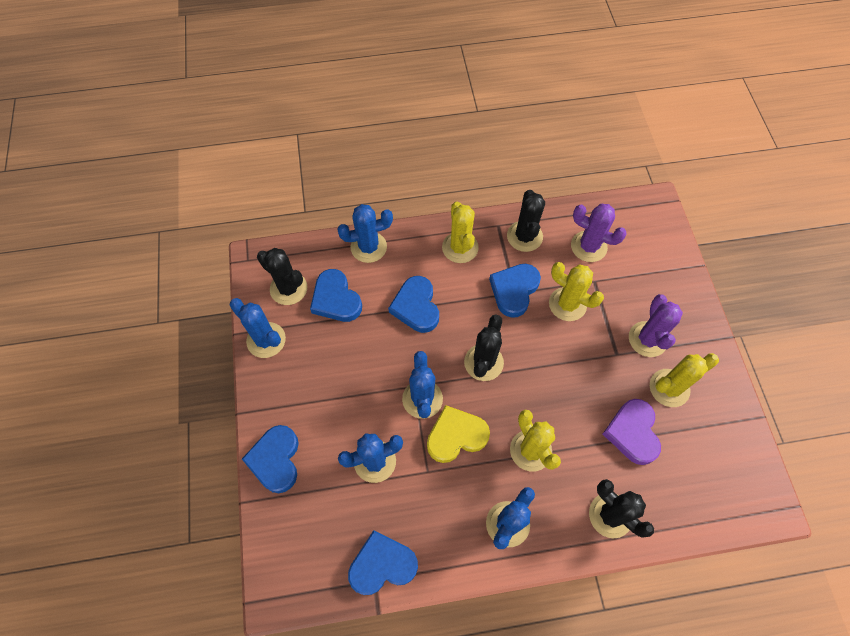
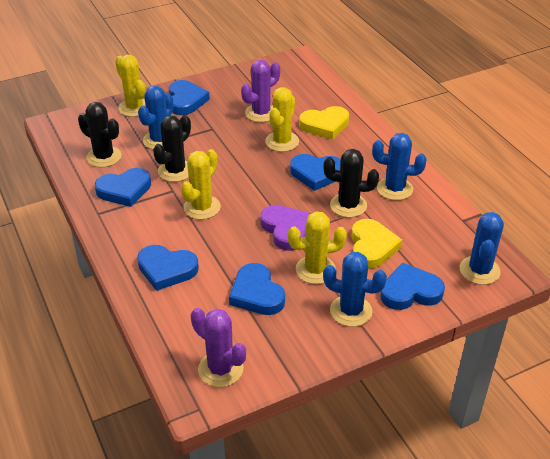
black cactus: 4 -> 3
blue cactus: 5 -> 4
blue heart: 5 -> 6
yellow heart: 1 -> 2

